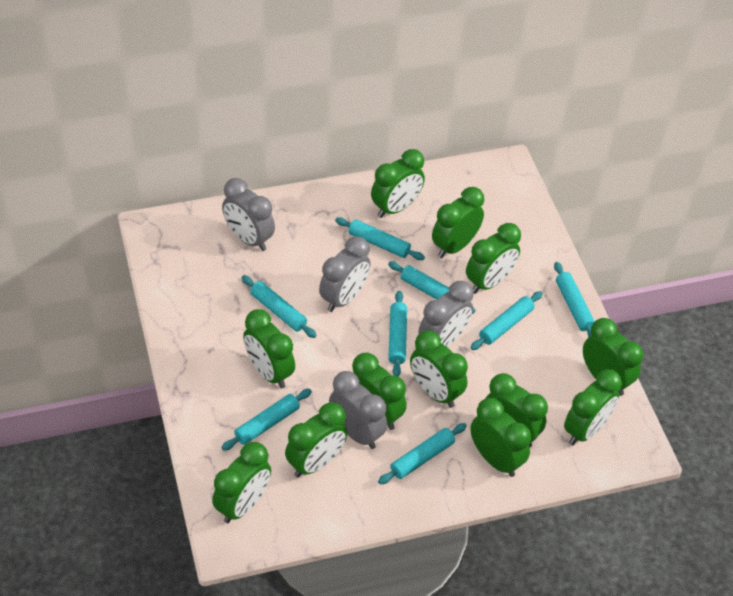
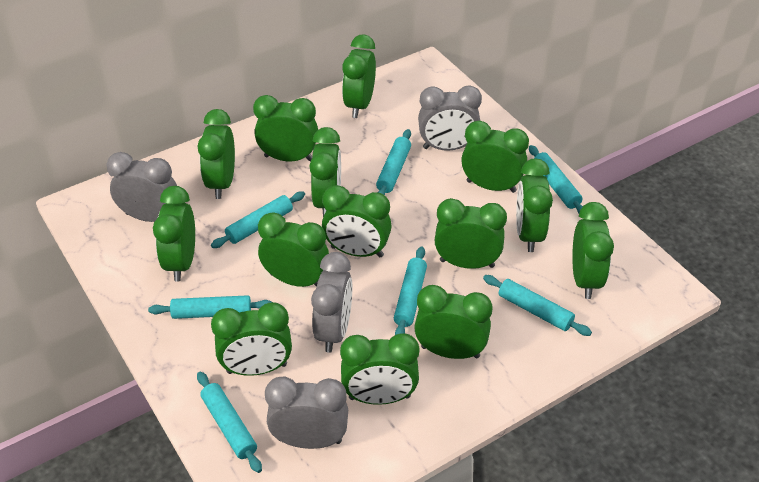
green clock: 12 -> 14
turquoise rolling pin: 8 -> 7

